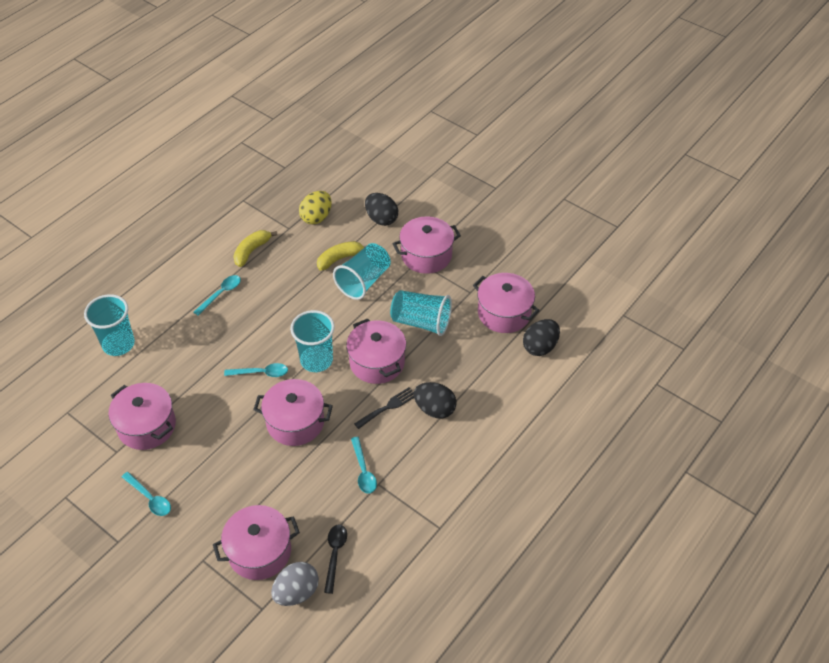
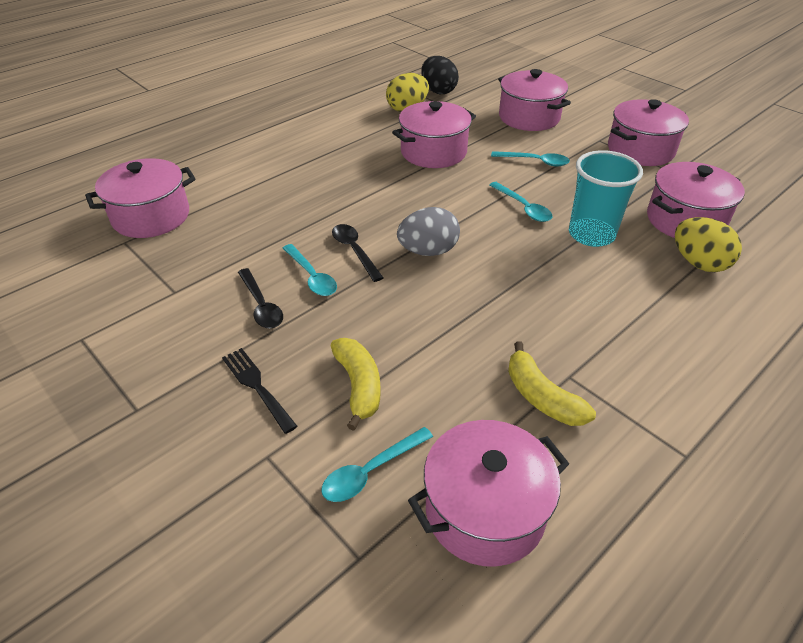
black egg: 3 -> 1
black spoon: 1 -> 2
turquoise cup: 4 -> 1
yellow egg: 1 -> 2

